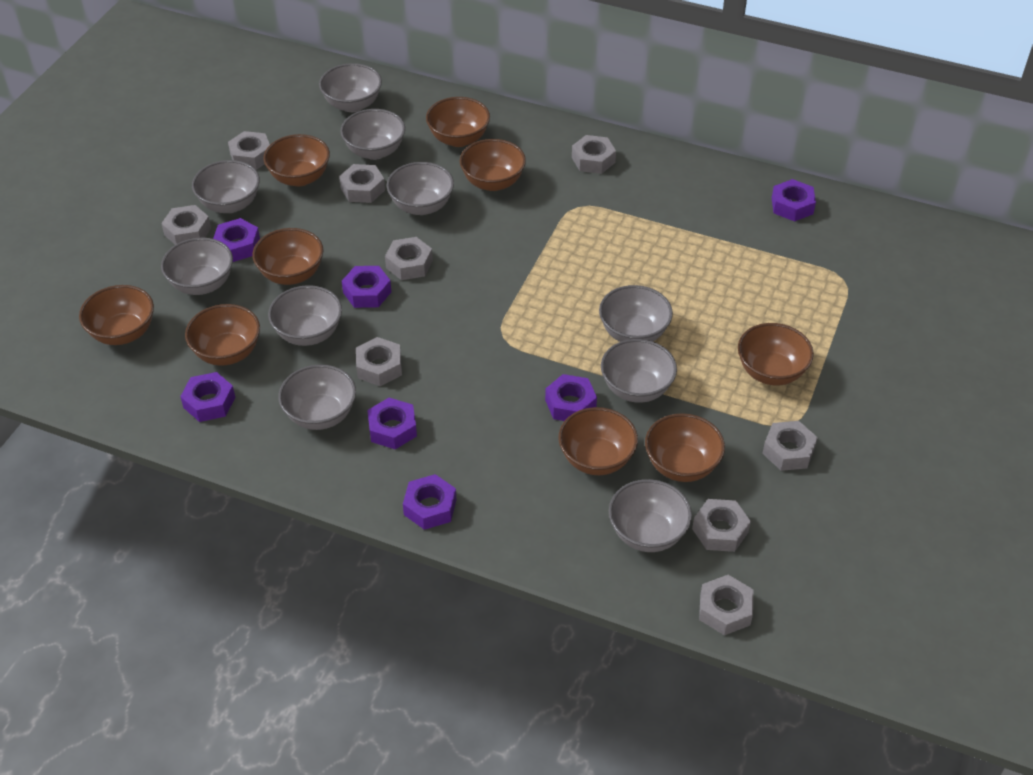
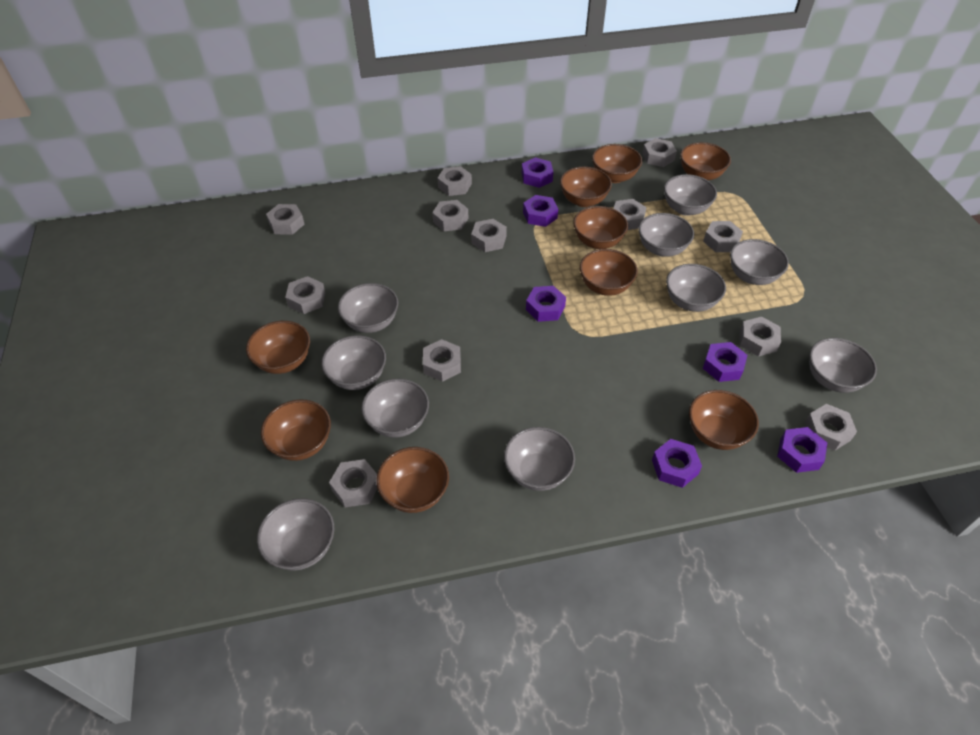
grey nut: 9 -> 12
purple nut: 7 -> 6

